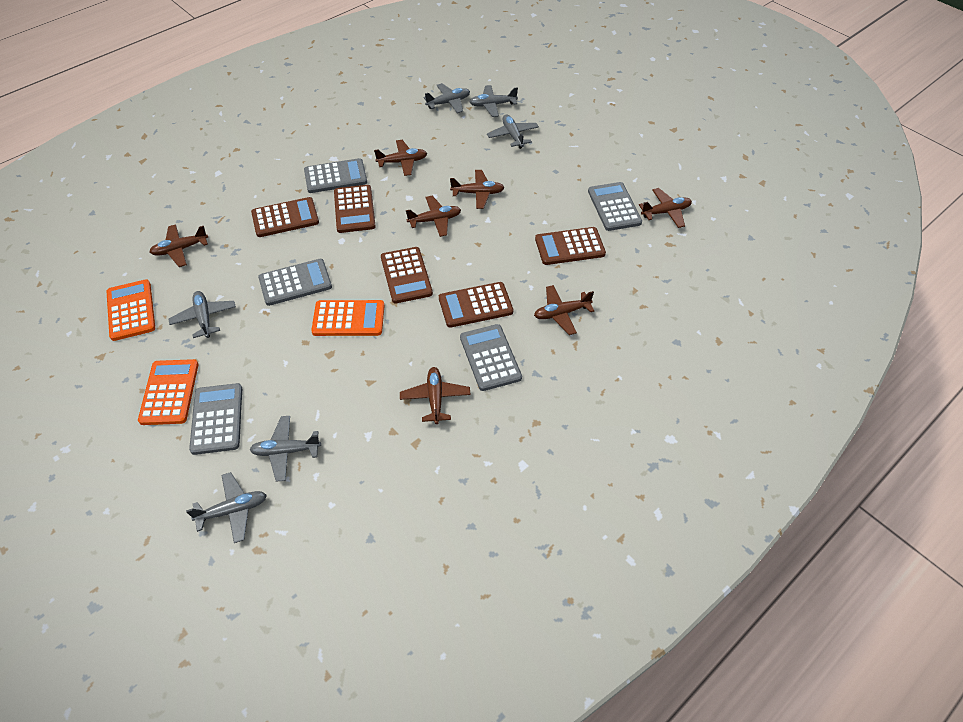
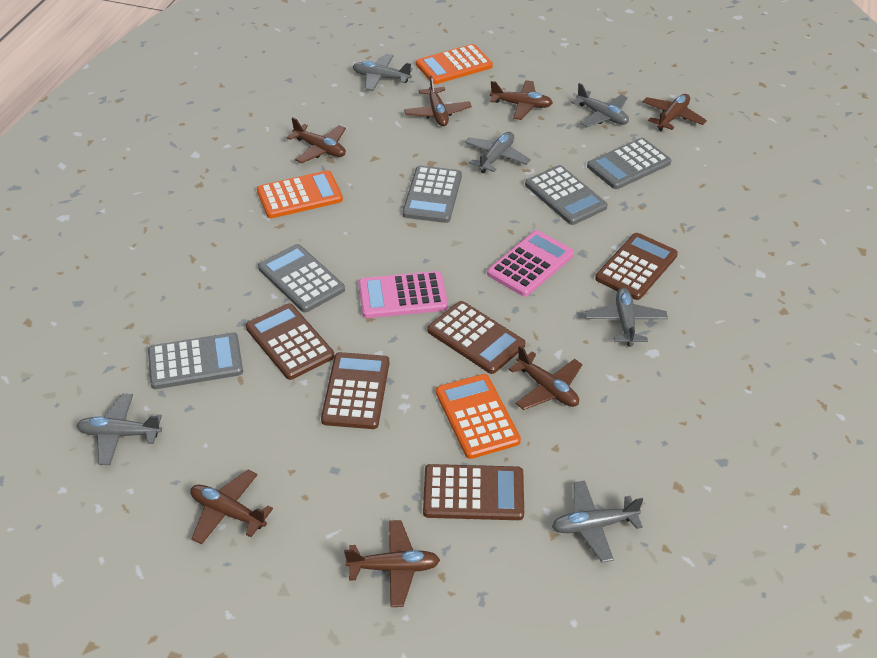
pink calculator: 0 -> 2

